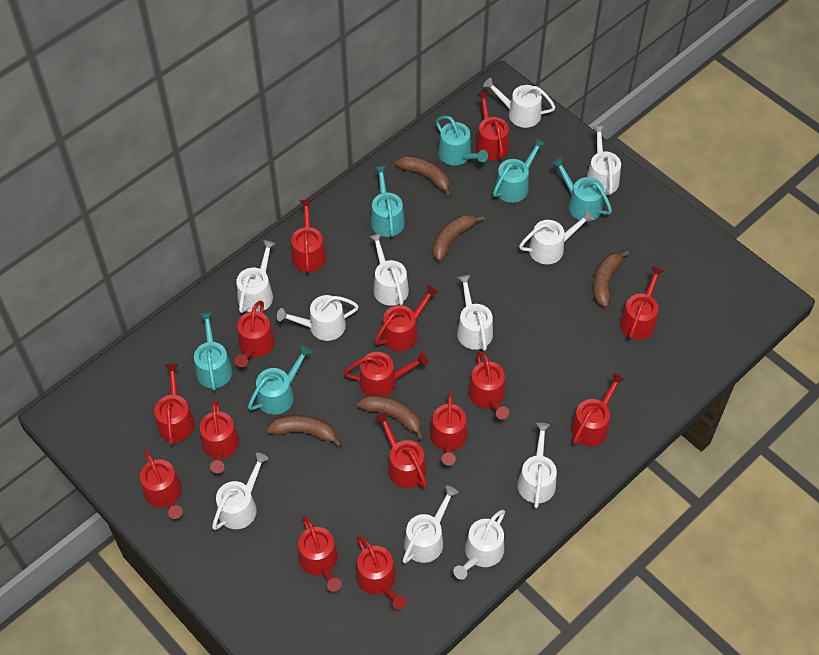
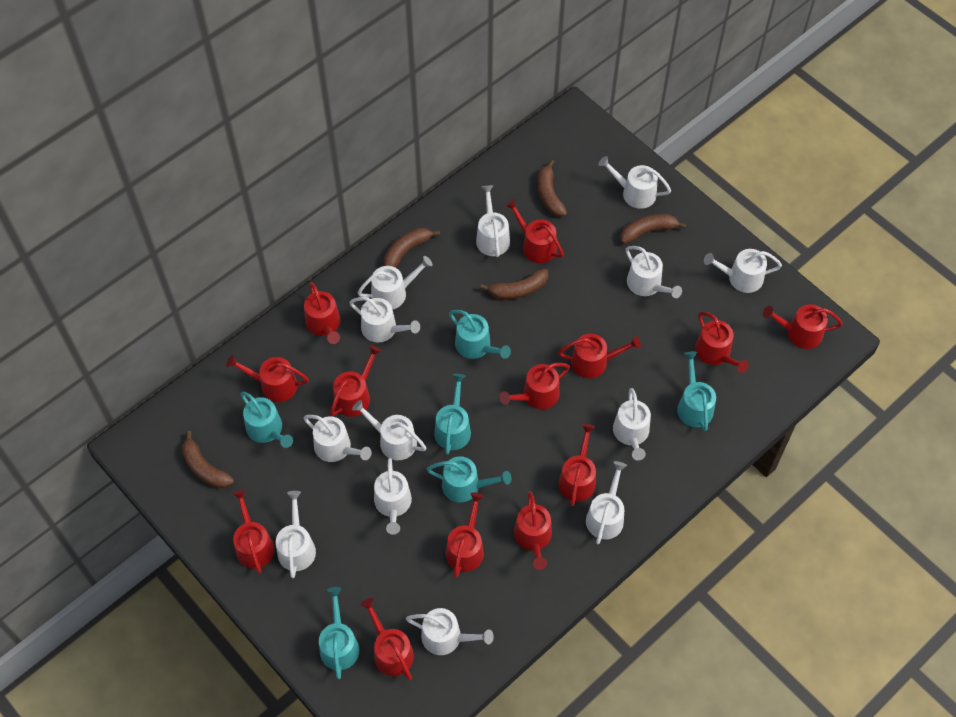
red watering can: 15 -> 13
white watering can: 11 -> 13

